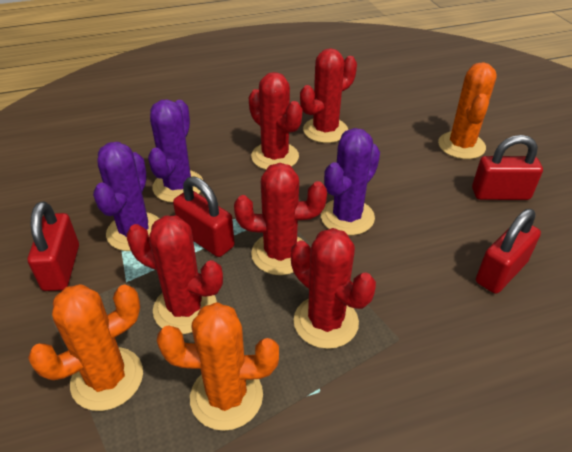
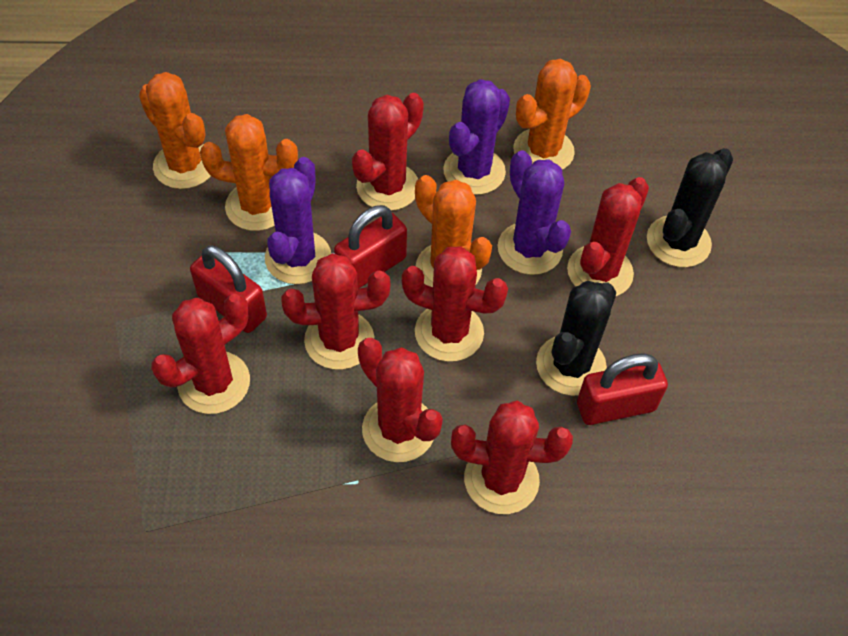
black cactus: 0 -> 2
orange cactus: 3 -> 4
red cactus: 5 -> 7
red padlock: 4 -> 3

